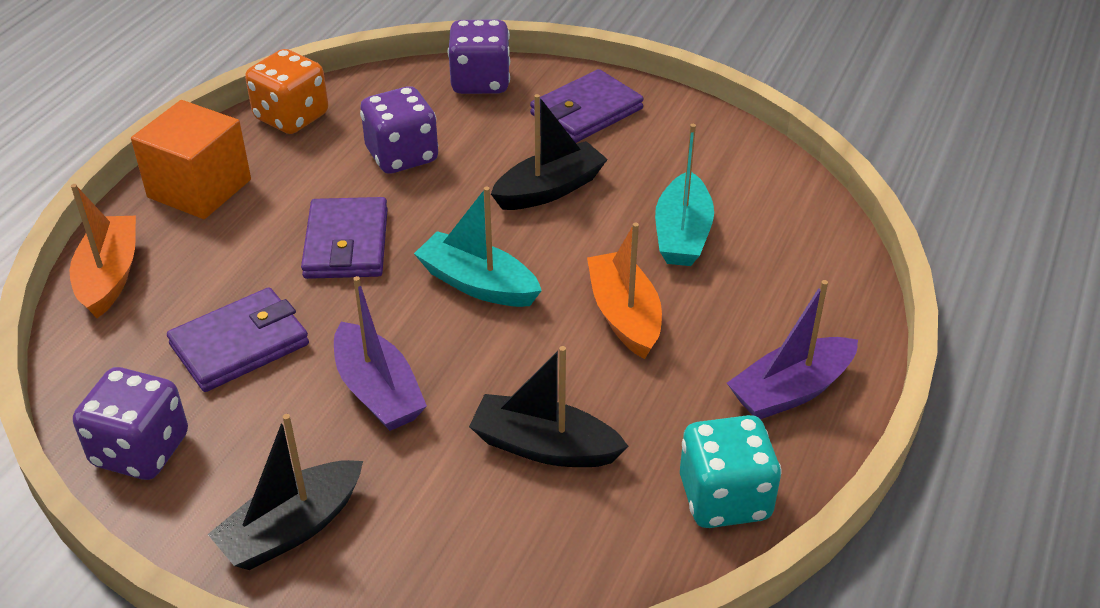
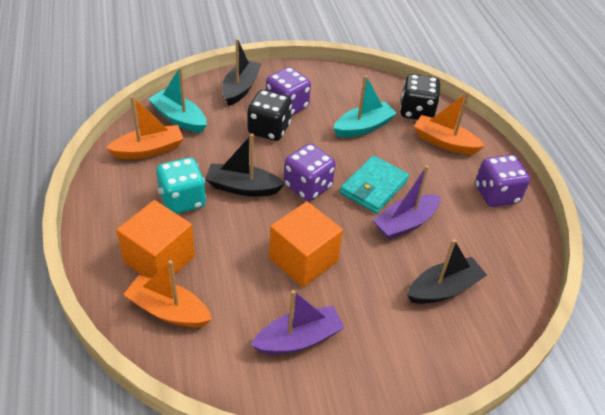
black dice: 0 -> 2
orange boat: 2 -> 3
orange cube: 1 -> 2
orange dice: 1 -> 0
purple wallet: 3 -> 0
turquoise wallet: 0 -> 1

